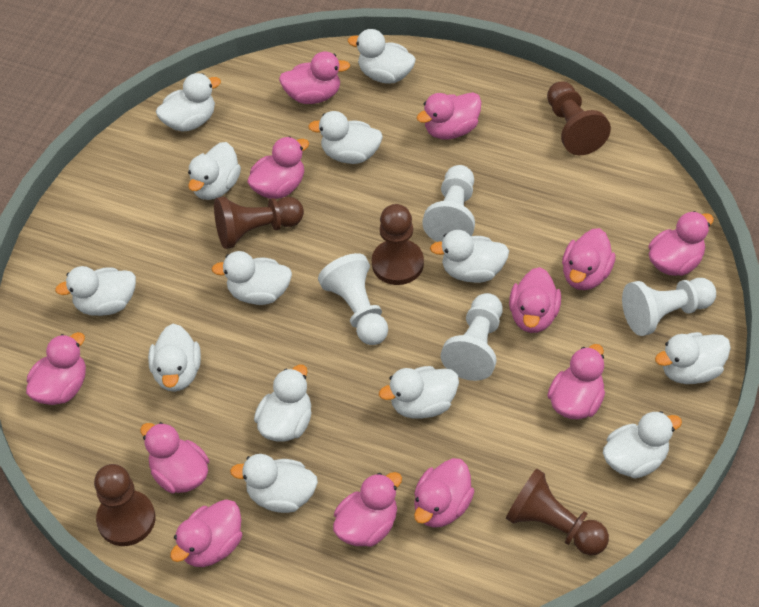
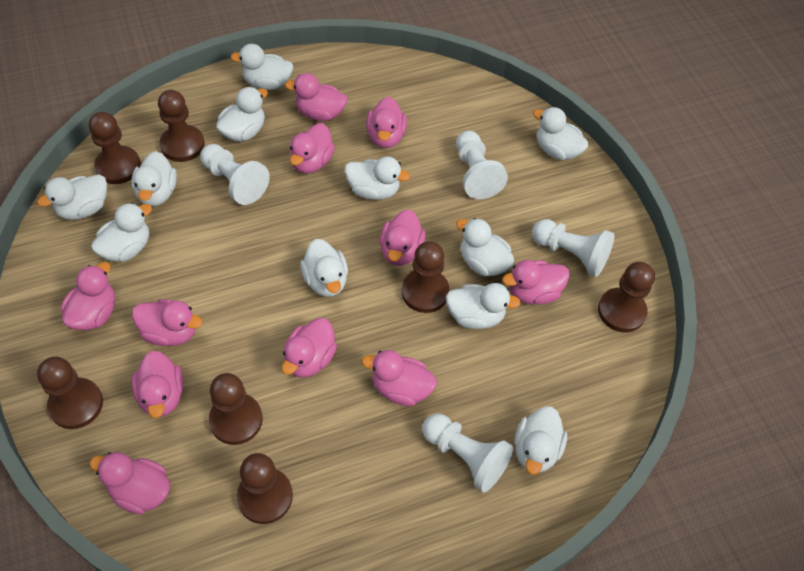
brown pawn: 5 -> 7
pink duck: 12 -> 11
white duck: 13 -> 11

